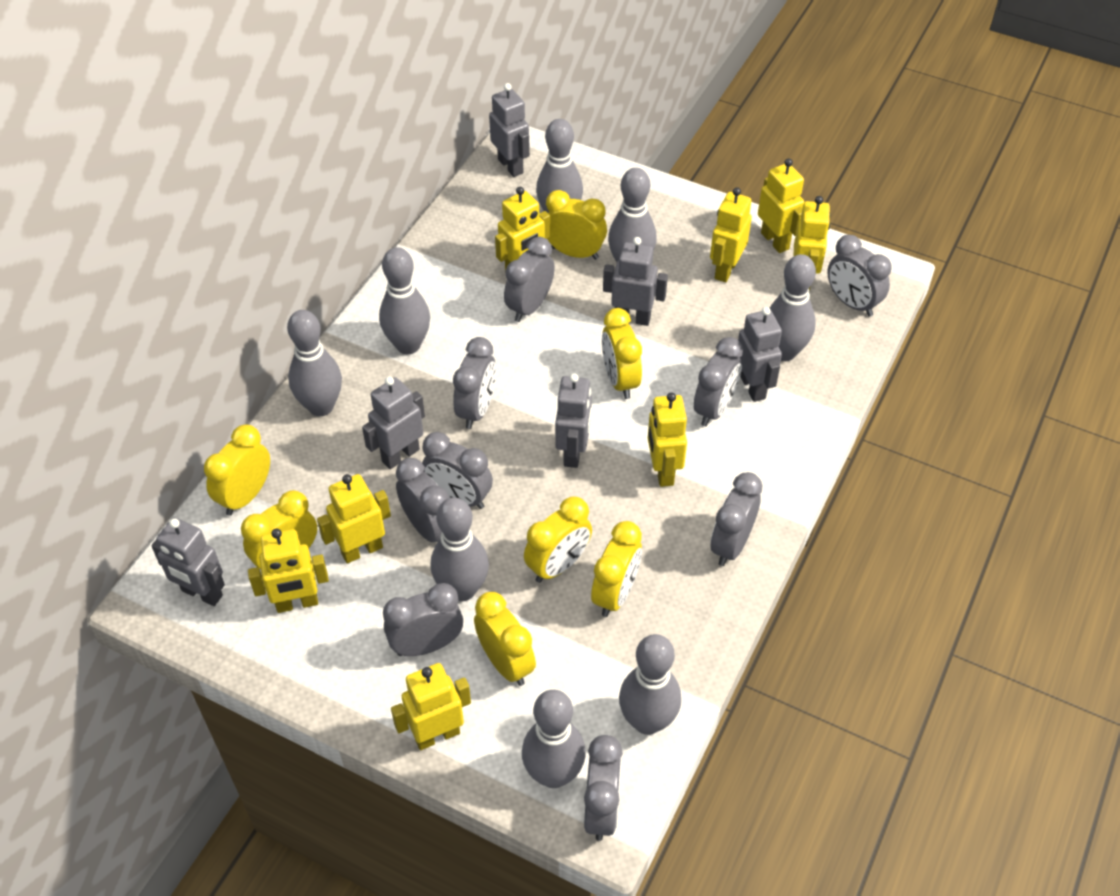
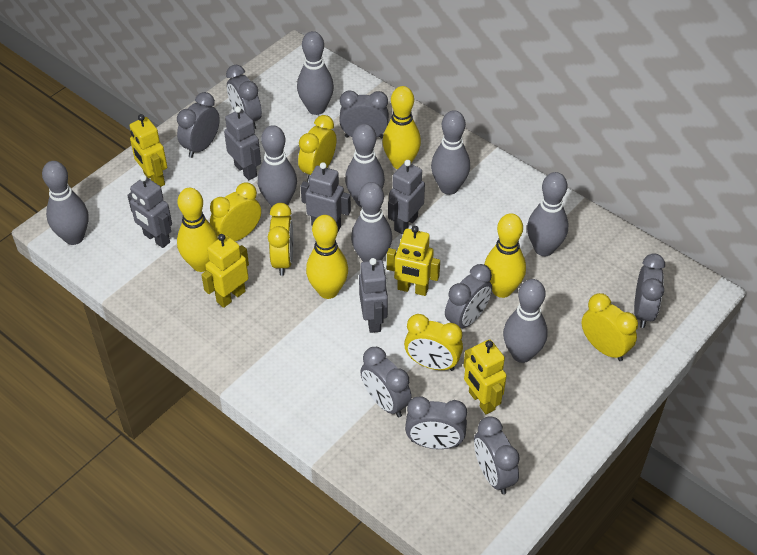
grey clock: 9 -> 8
grey robot: 6 -> 5
yellow bowling pin: 0 -> 4
yellow clock: 7 -> 5
yellow robot: 8 -> 4

